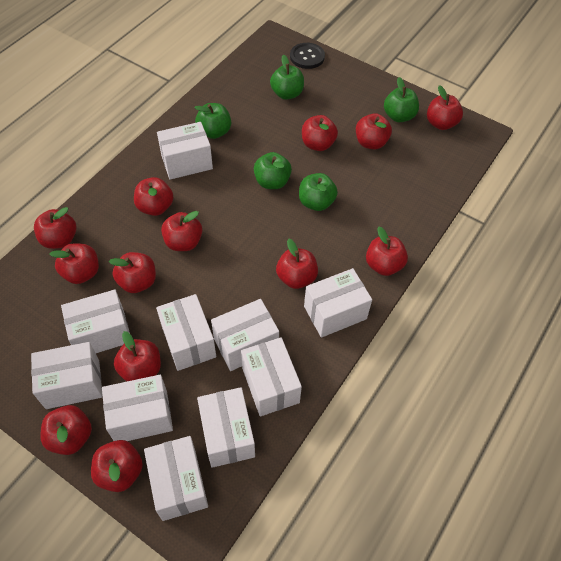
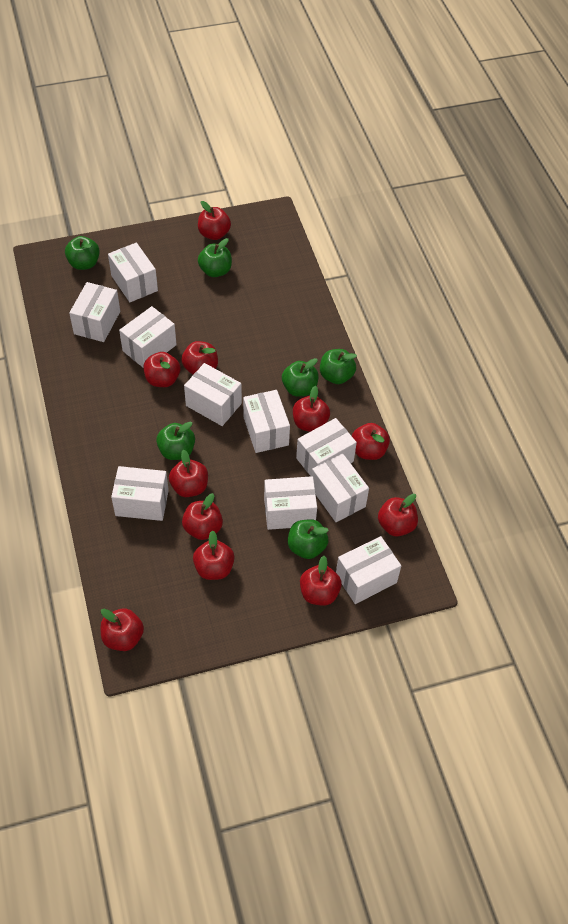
black button: 1 -> 0
green apple: 5 -> 6
red apple: 13 -> 11

